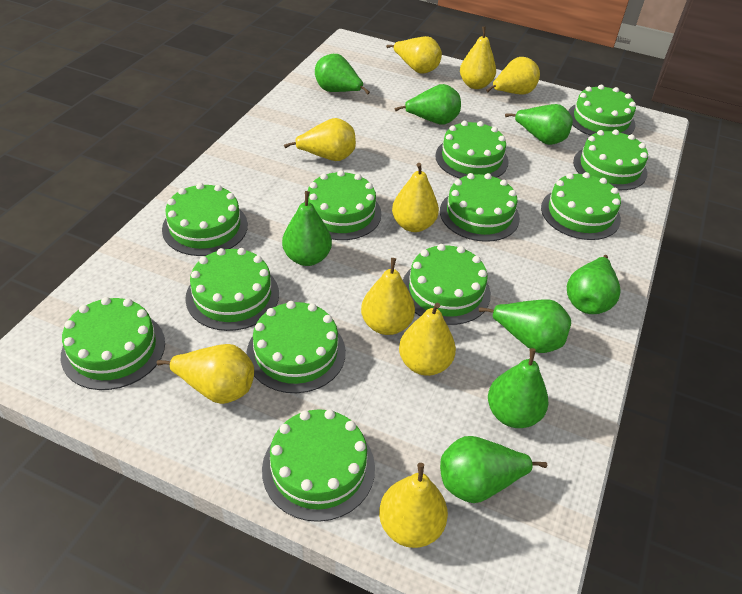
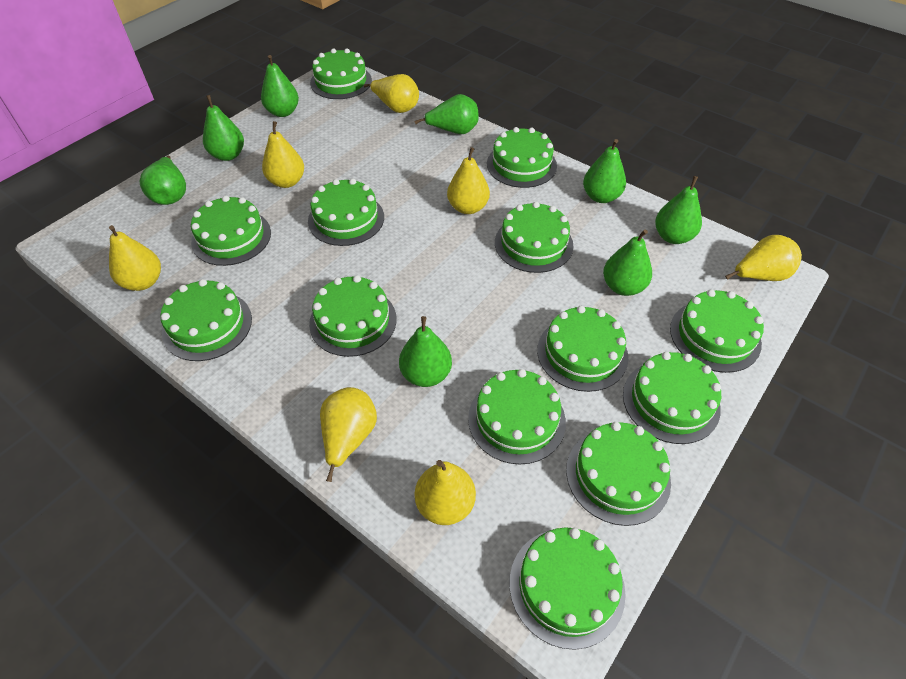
green cake: 12 -> 13
yellow pear: 9 -> 7

